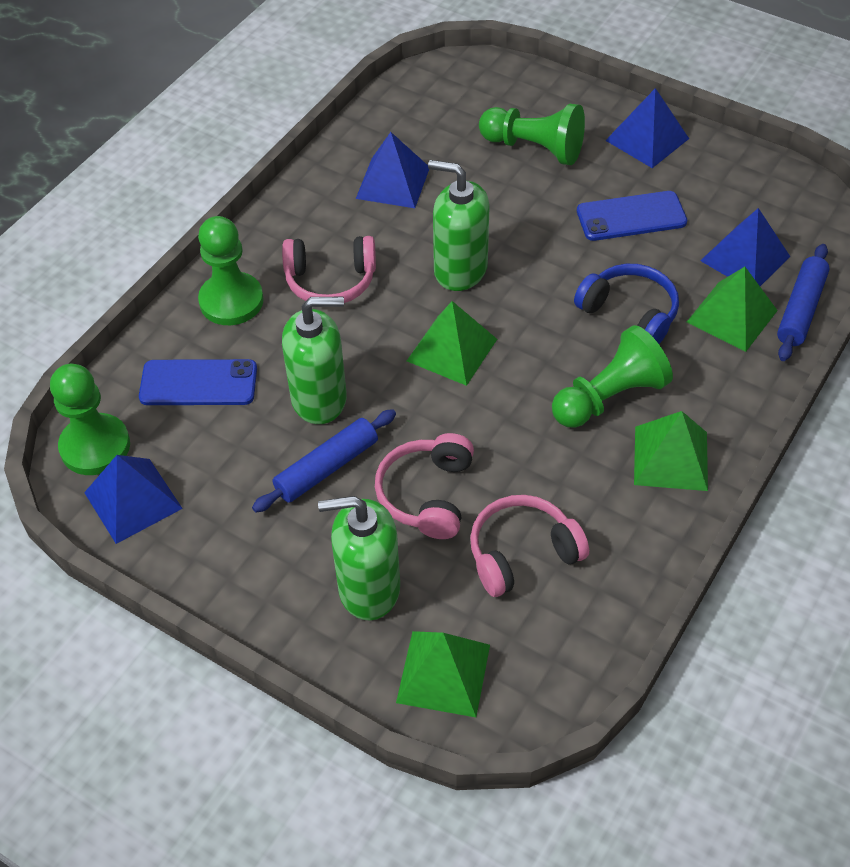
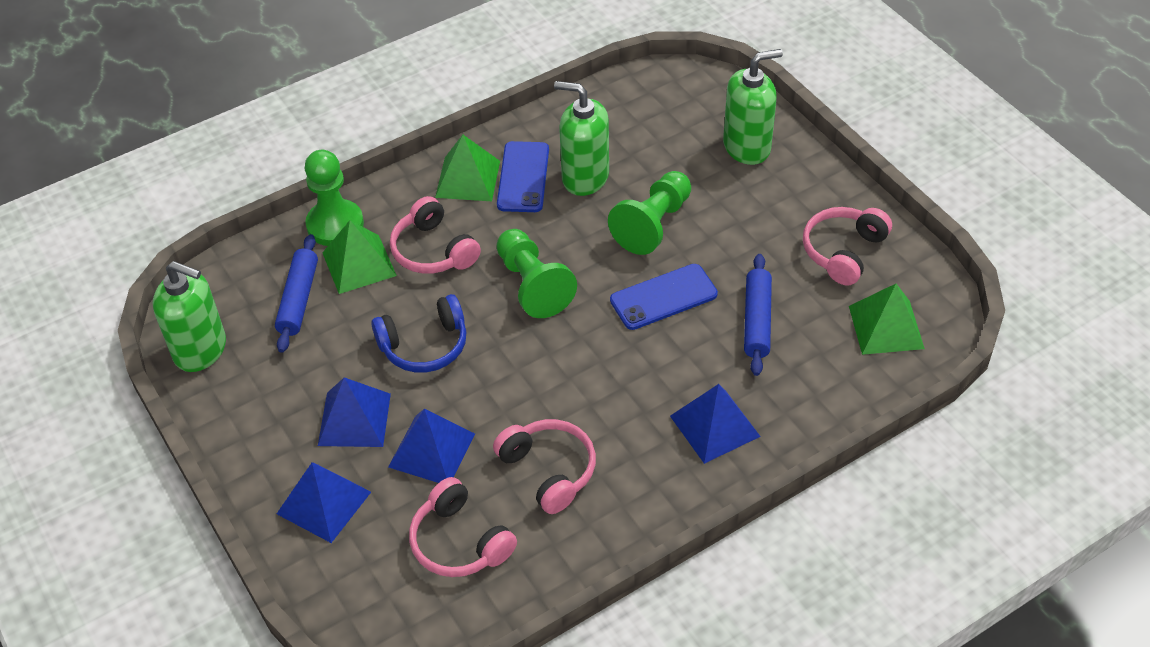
green pawn: 4 -> 3
green pyramid: 4 -> 3
pink headphones: 3 -> 4

